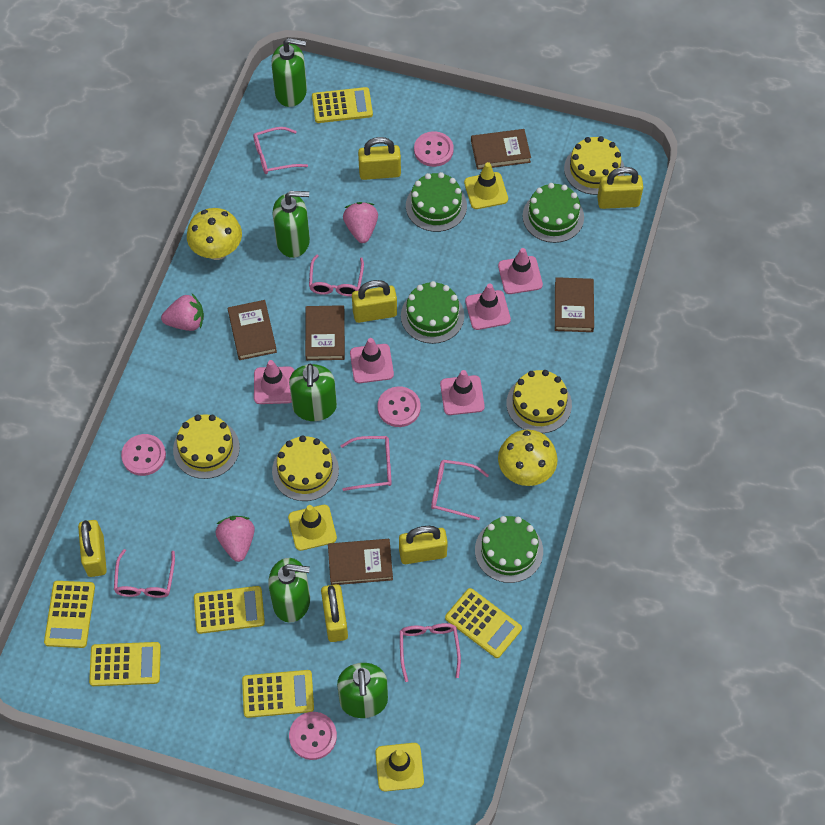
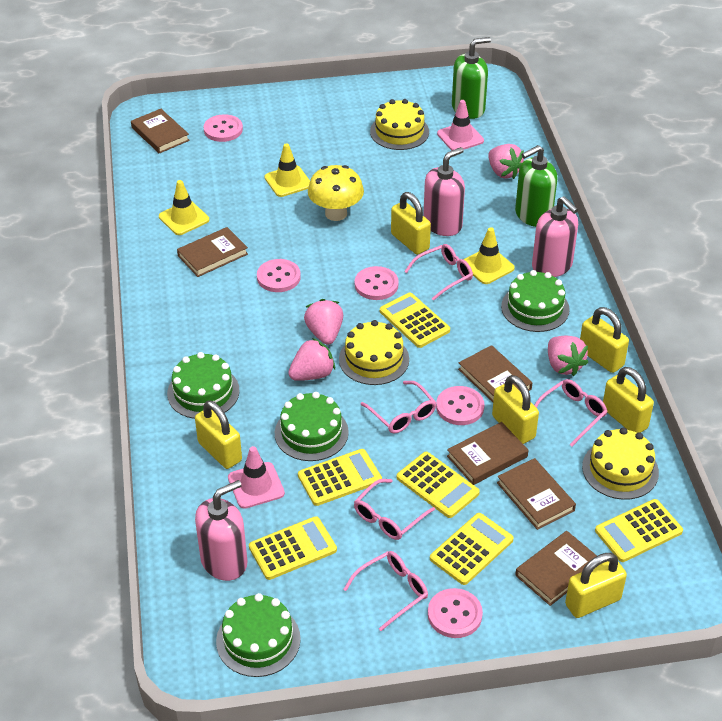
brown book: 5 -> 6
green soap dispenser: 5 -> 2
pink button: 4 -> 5
pink glasses: 6 -> 5
pink soap dispenser: 0 -> 3
pink strawberry: 3 -> 4
pink traffic cone: 5 -> 2
yellow cake: 4 -> 3
yellow mushroom: 2 -> 1

